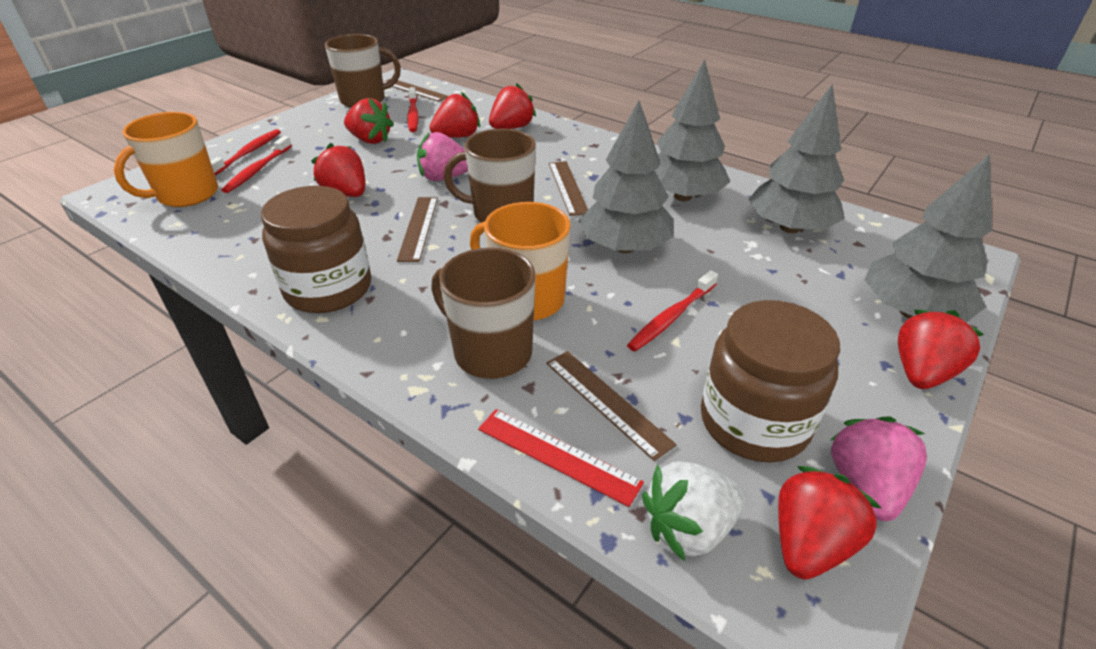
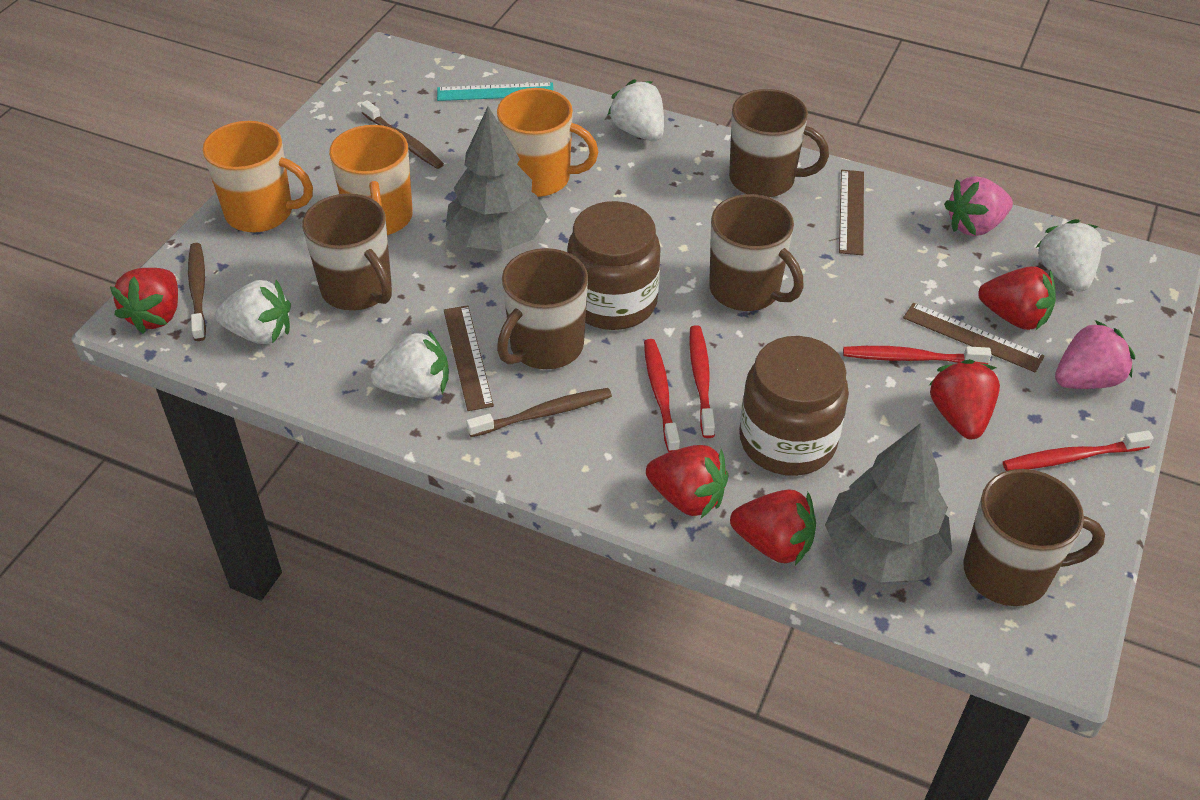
brown mug: 3 -> 5
brown ruler: 4 -> 3
brown toothbrush: 0 -> 3
grey tree: 4 -> 2
orange mug: 2 -> 3
red ruler: 1 -> 0
red strawberry: 6 -> 5
turquoise ruler: 0 -> 1
white strawberry: 1 -> 4

